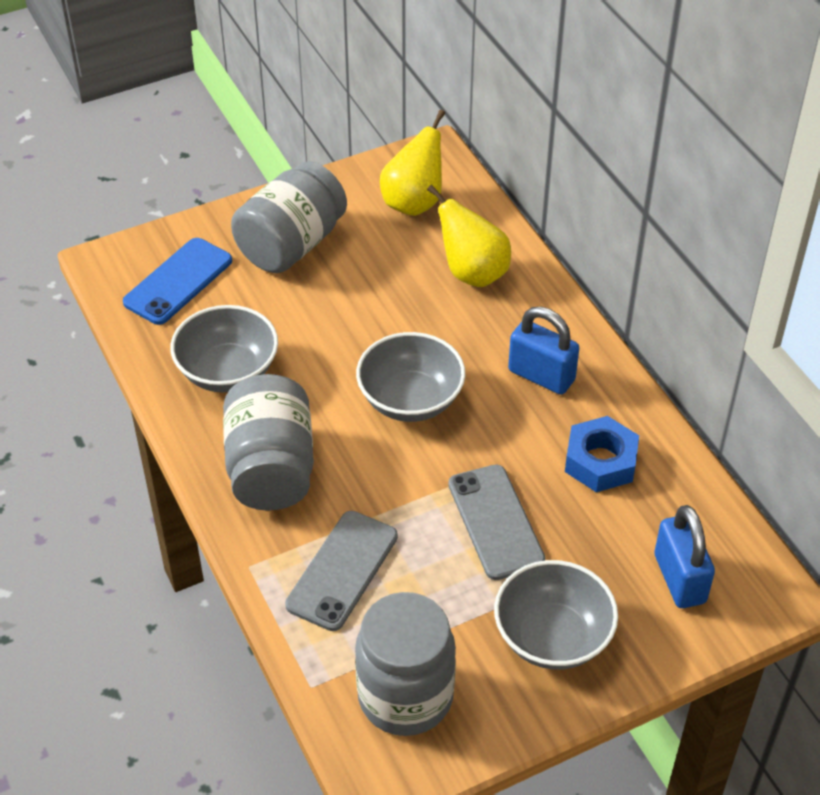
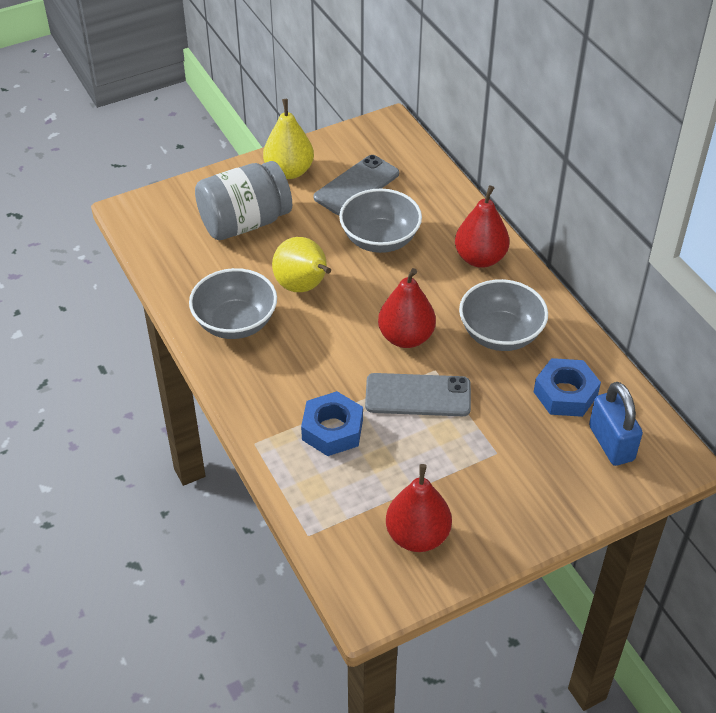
blue nut: 1 -> 2
blue padlock: 2 -> 1
blue phone: 1 -> 0
grey jar: 3 -> 1
red pear: 0 -> 3

